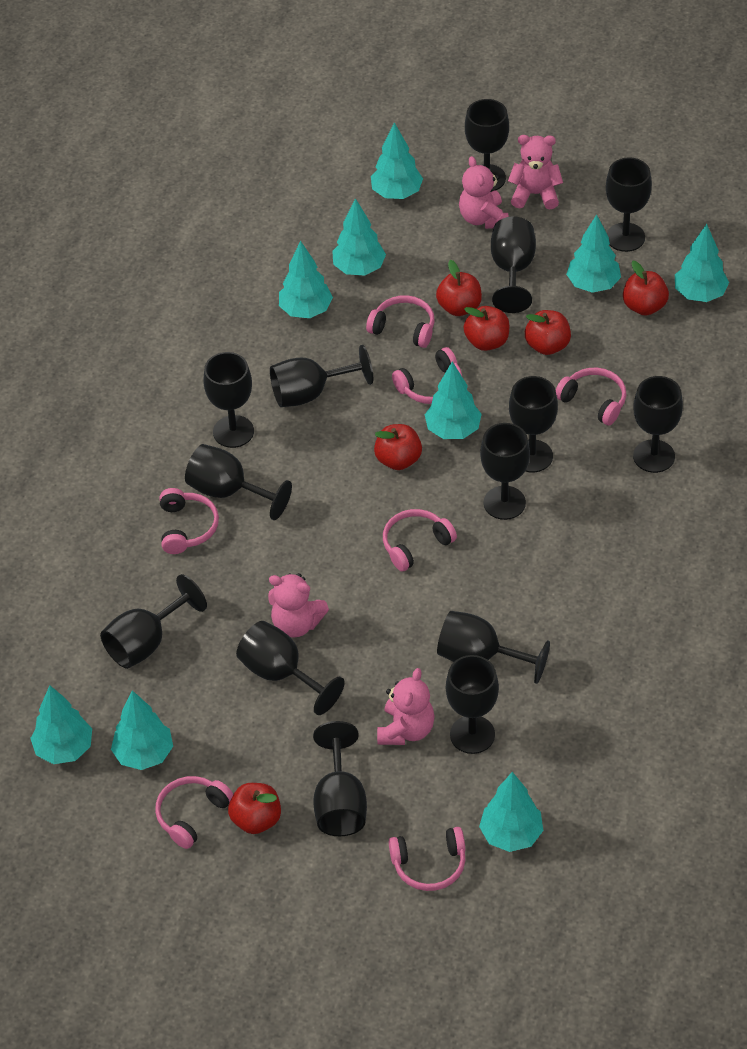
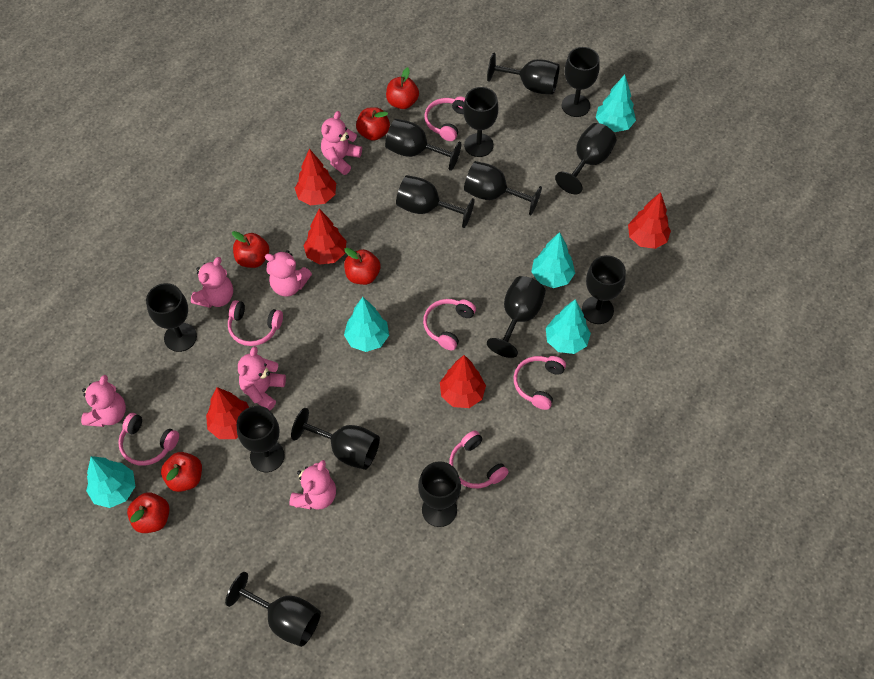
pink headphones: 7 -> 6
pink teddy bear: 4 -> 6
red tree: 0 -> 5
turquoise tree: 9 -> 5

